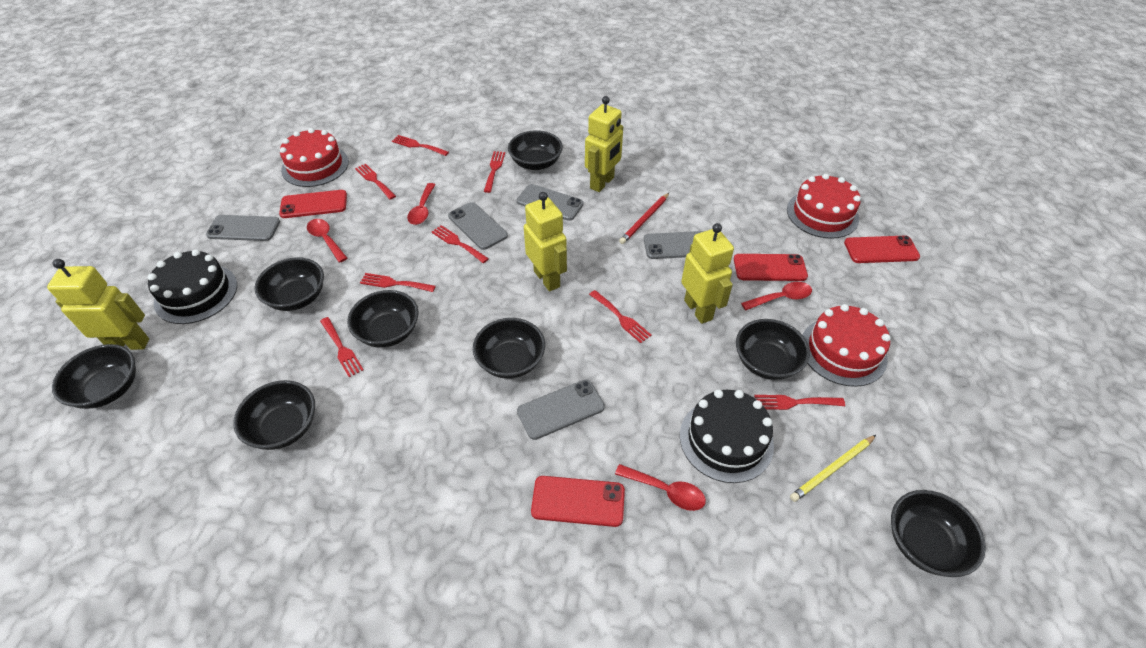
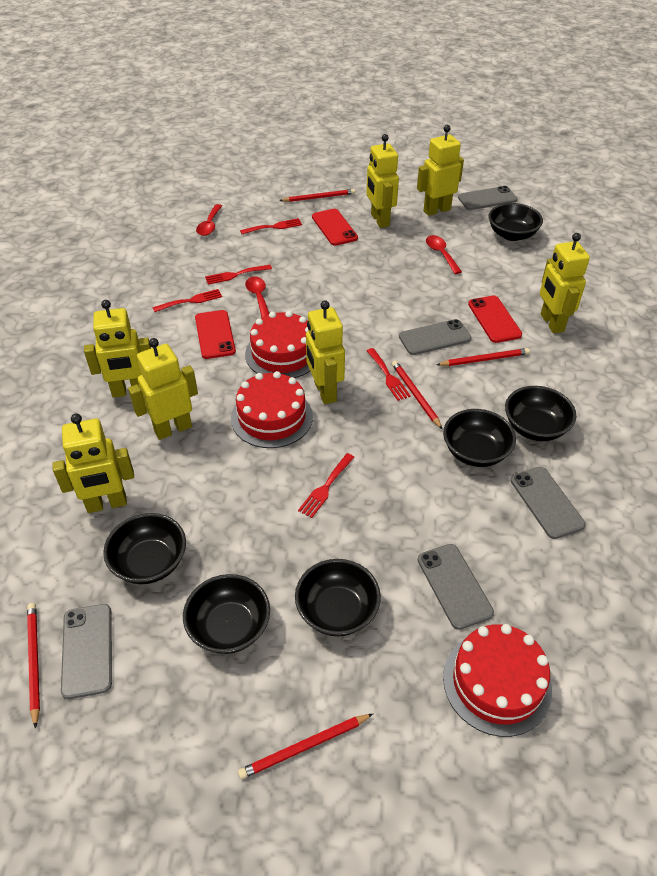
black bowl: 8 -> 6
black cake: 2 -> 0
red fork: 8 -> 5
red pencil: 1 -> 5
red phone: 4 -> 3
red spoon: 4 -> 3
yellow pencil: 1 -> 0
yellow robot: 4 -> 7

